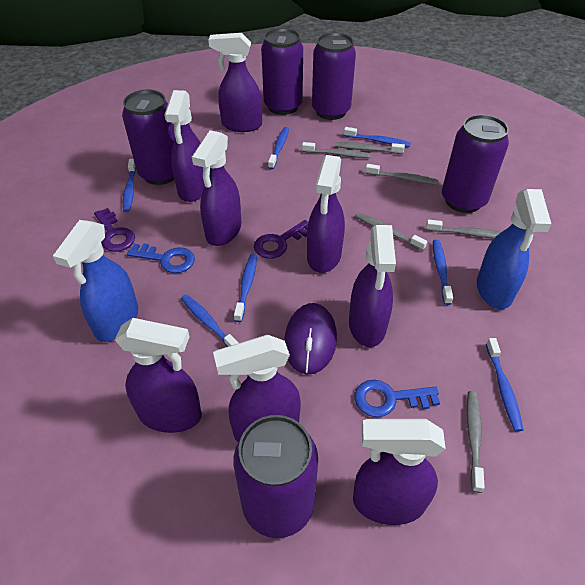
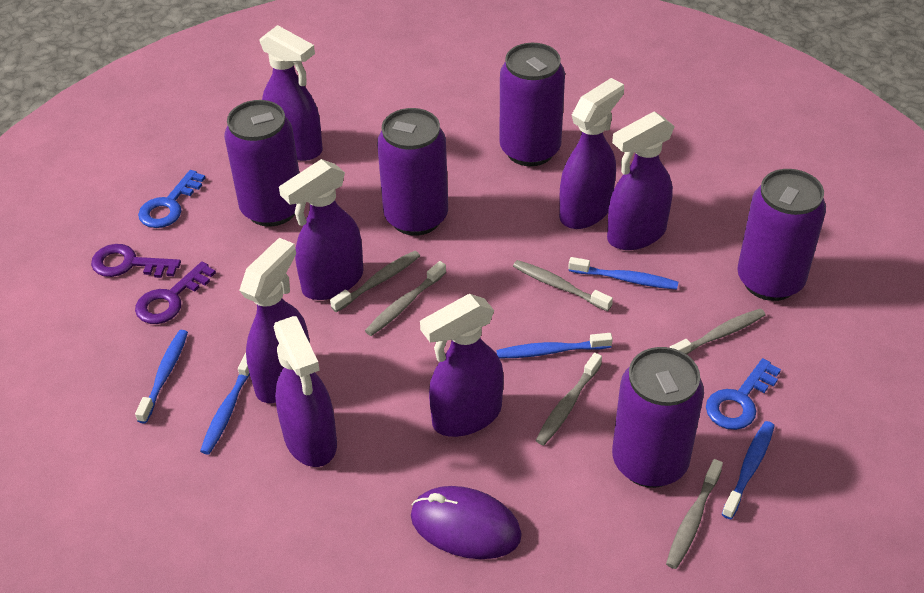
blue spray bottle: 2 -> 0
blue toothbrush: 7 -> 5
purple spray bottle: 8 -> 7

